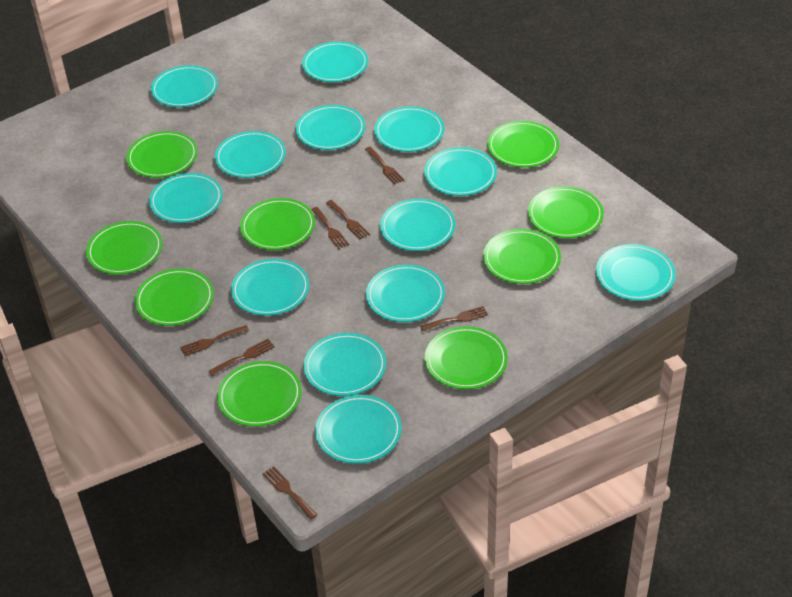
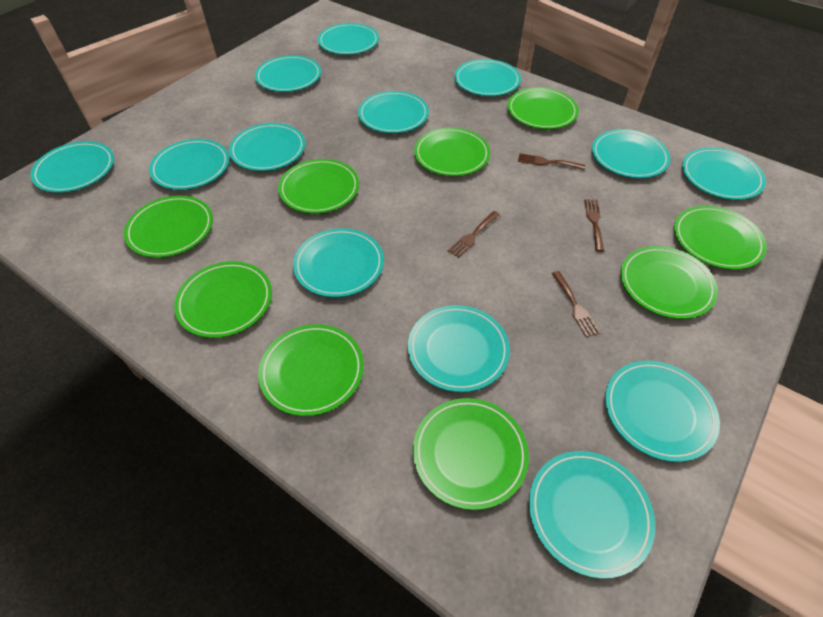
brown fork: 7 -> 4

